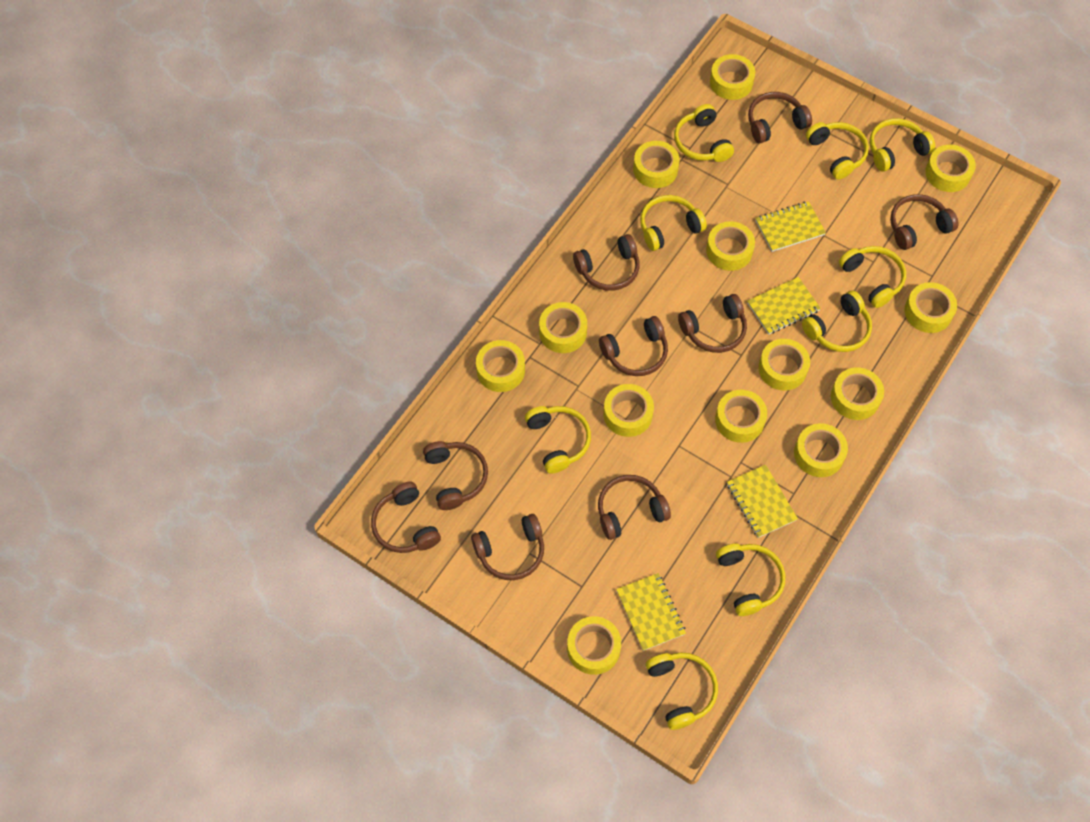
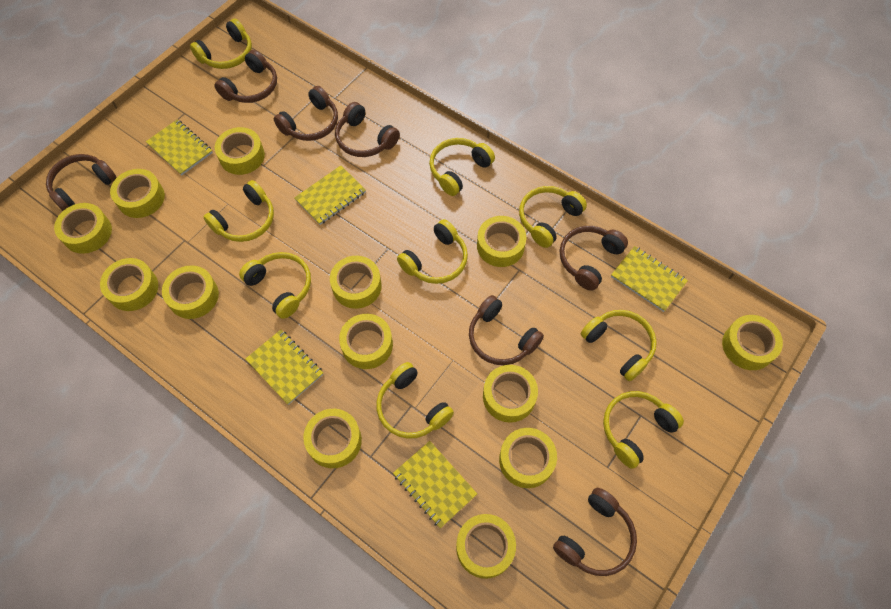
brown headphones: 9 -> 7
yellow notebook: 4 -> 5

